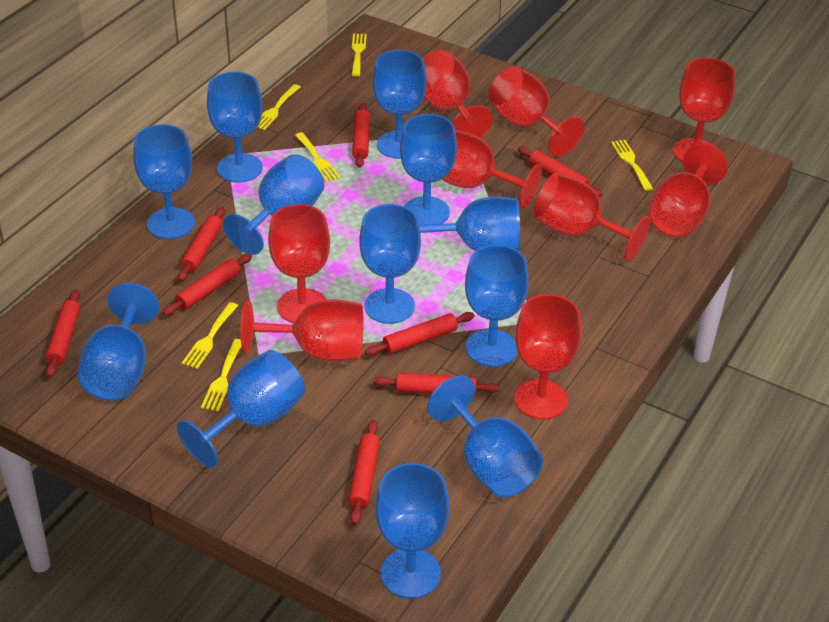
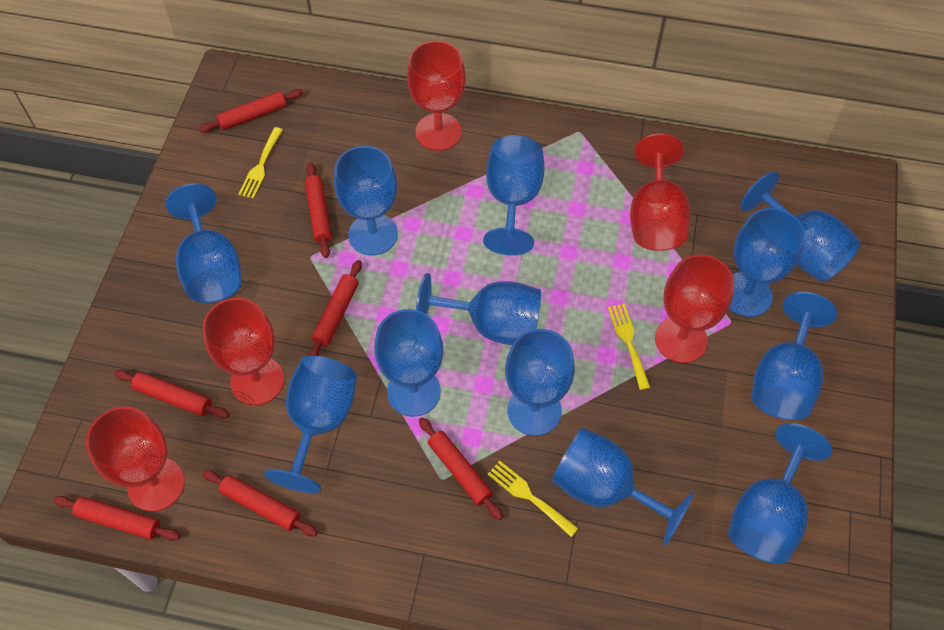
red goblet: 9 -> 5
red rolling pin: 8 -> 7
yellow fork: 6 -> 3

